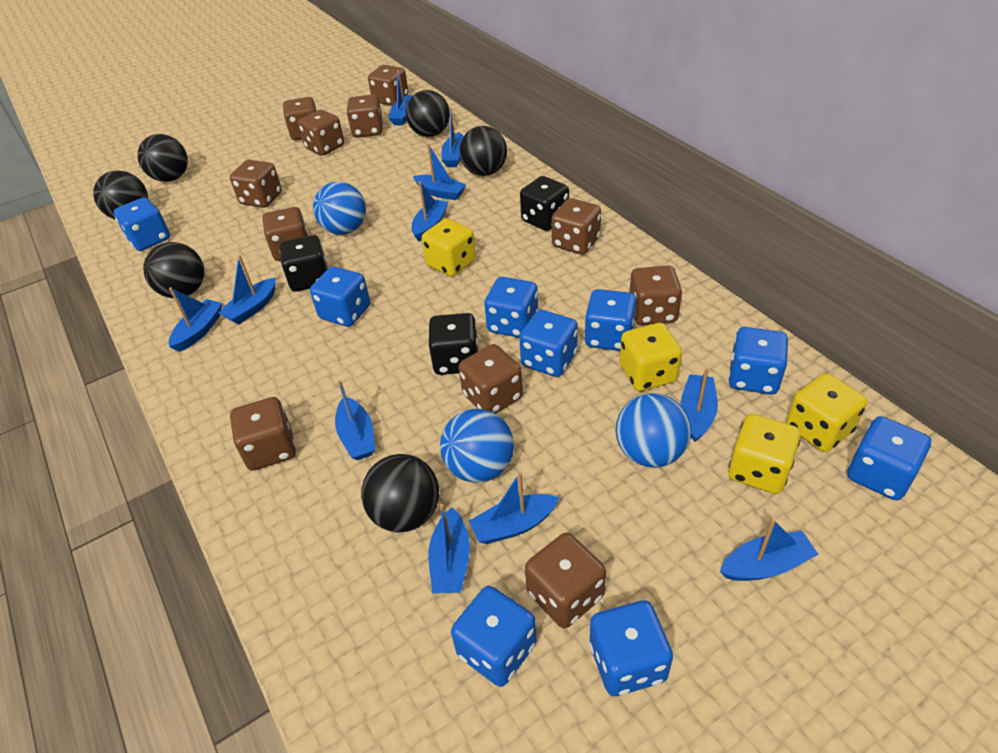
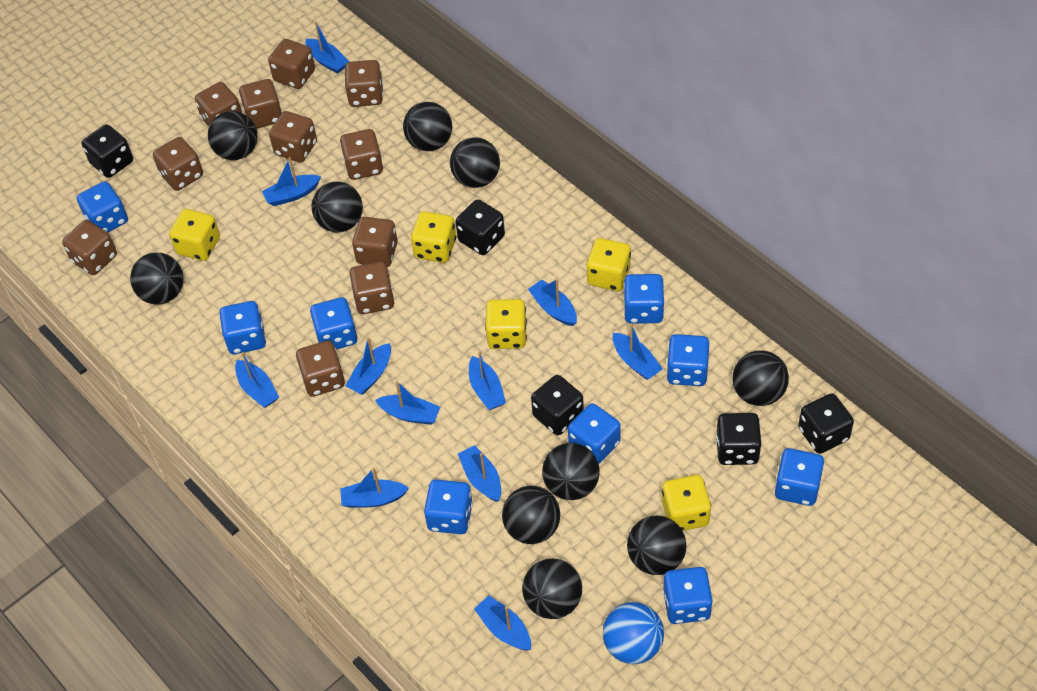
black ball: 6 -> 10
black dice: 3 -> 5
blue ball: 3 -> 1
yellow dice: 4 -> 5

